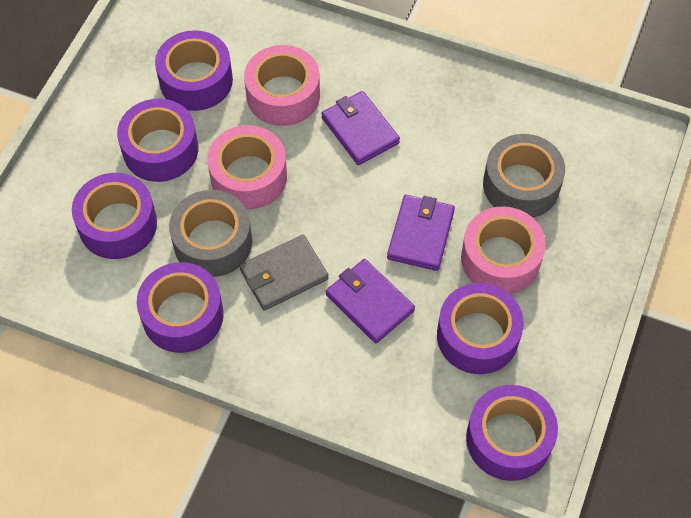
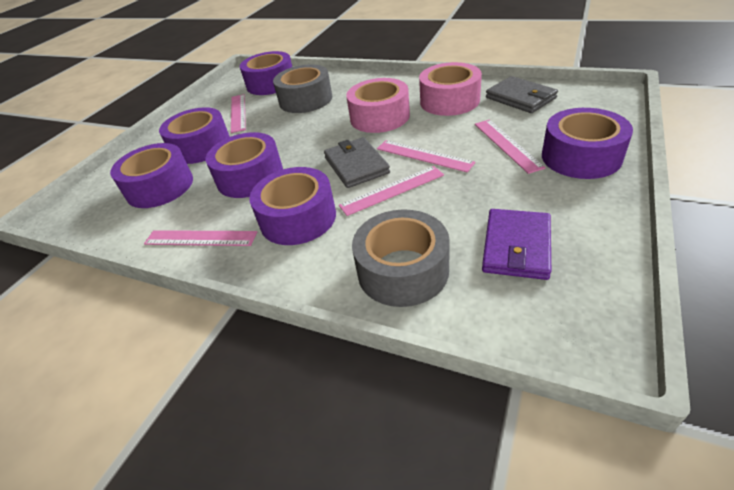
grey wallet: 1 -> 2
pink ruler: 0 -> 5
pink tape: 3 -> 2
purple wallet: 3 -> 1

